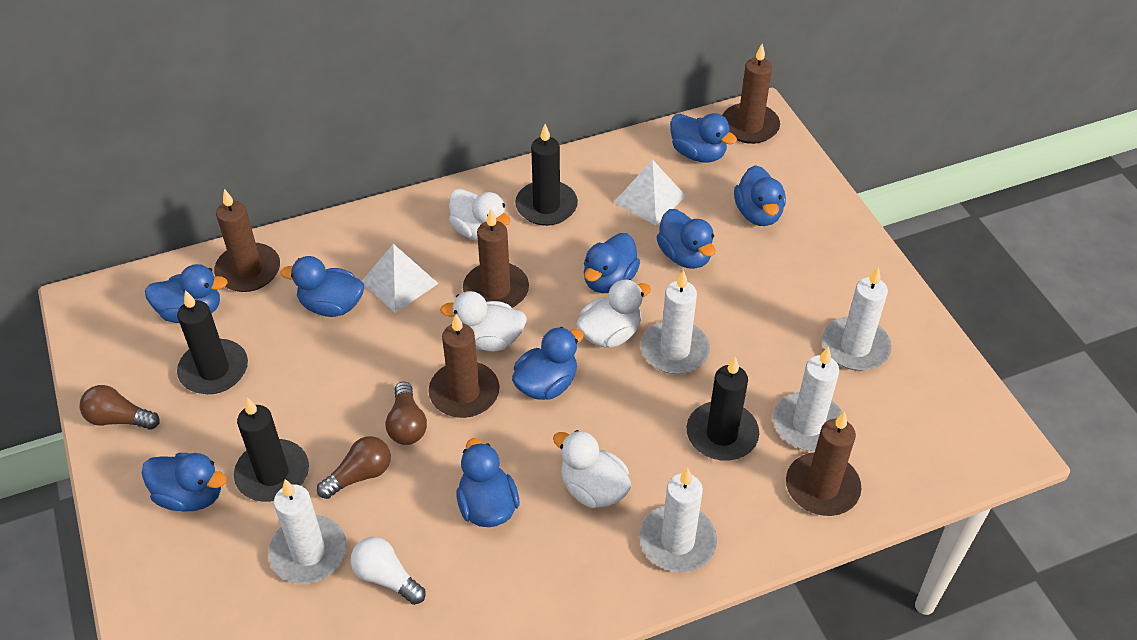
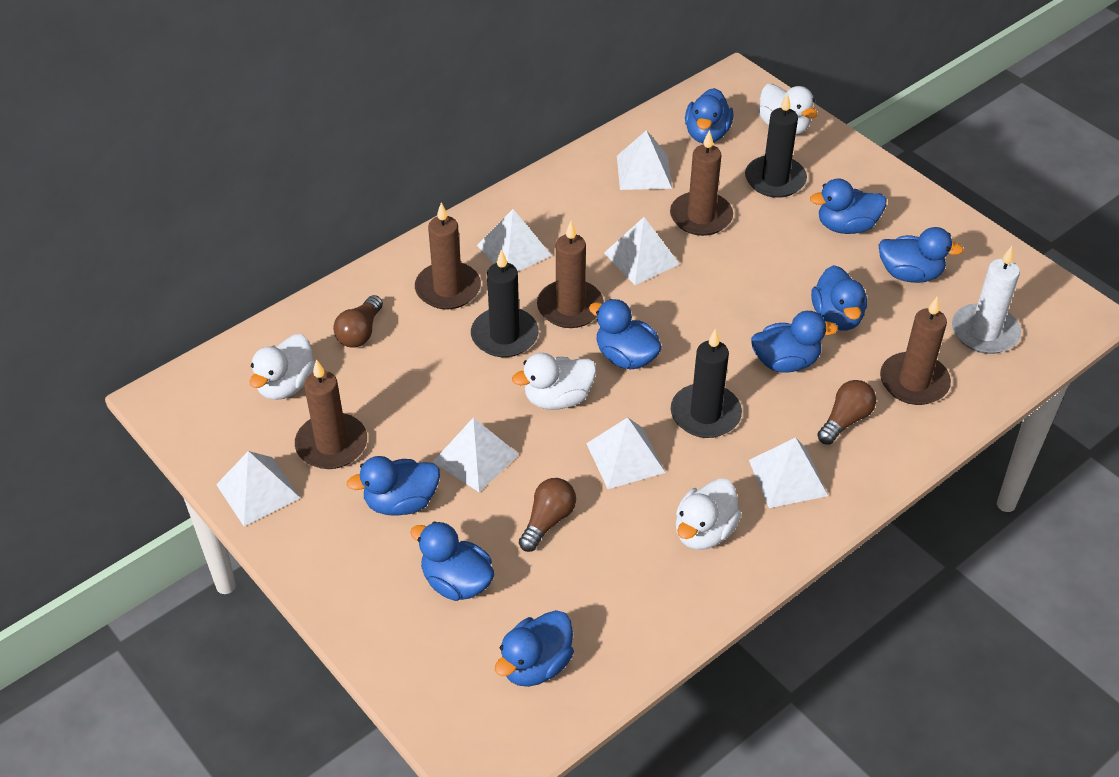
black candle: 4 -> 3
white candle: 5 -> 1
white light bulb: 1 -> 0
white pyramid: 2 -> 7

